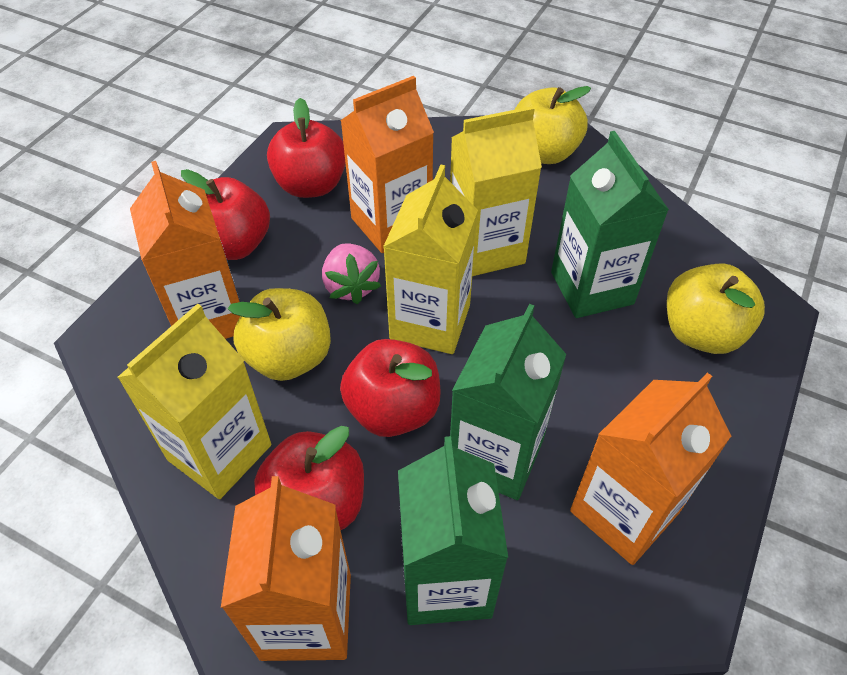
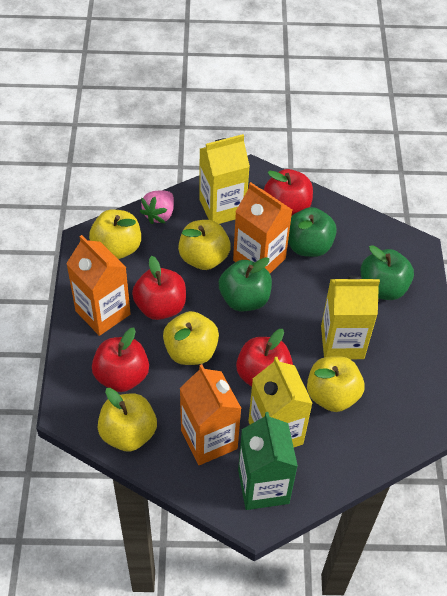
green apple: 0 -> 3
green carton: 3 -> 1
orange carton: 4 -> 3
yellow apple: 3 -> 5

